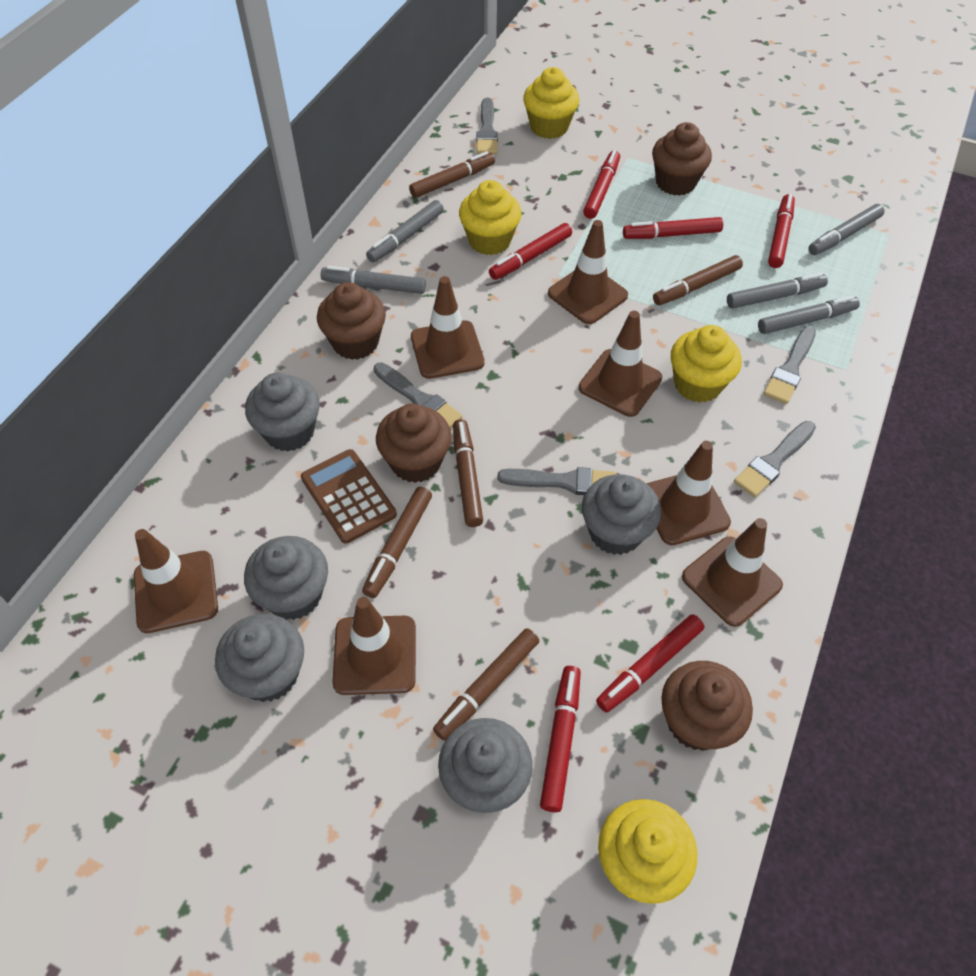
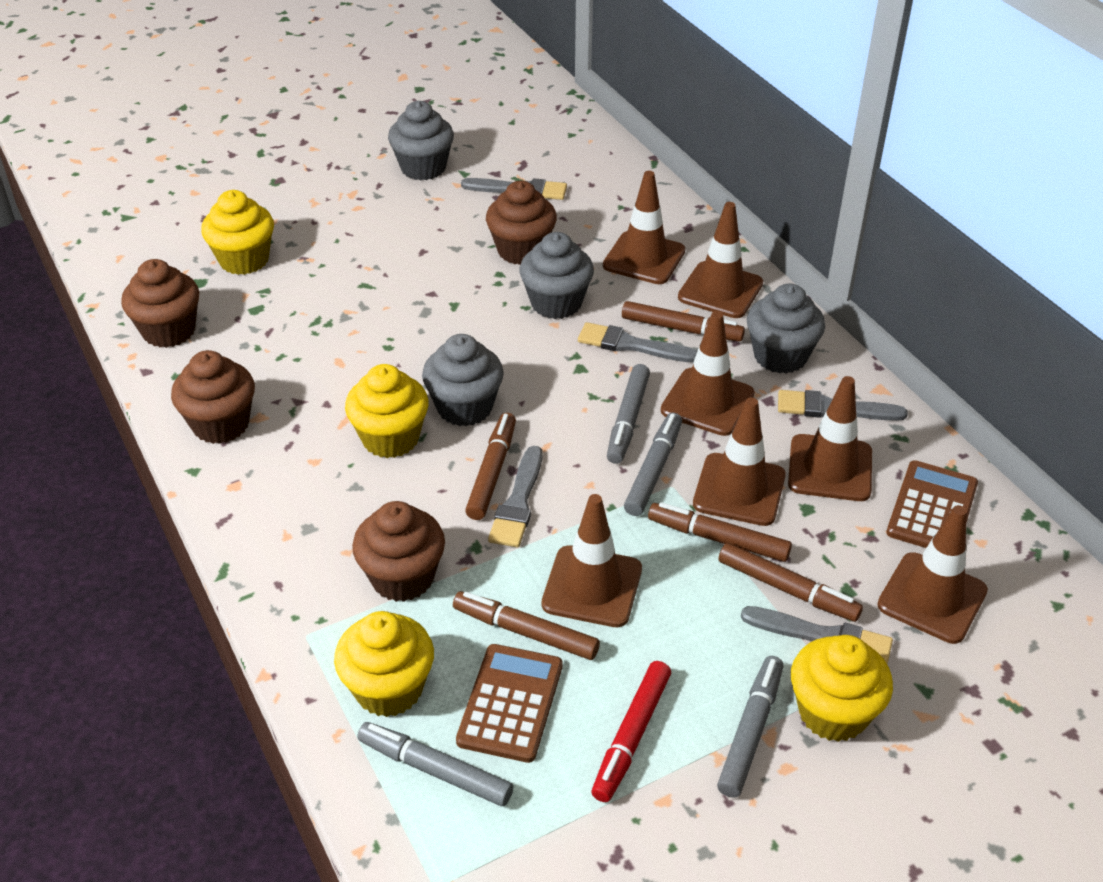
brown calculator: 1 -> 2
grey cupcake: 5 -> 4
grey marker: 5 -> 4
red marker: 6 -> 1

